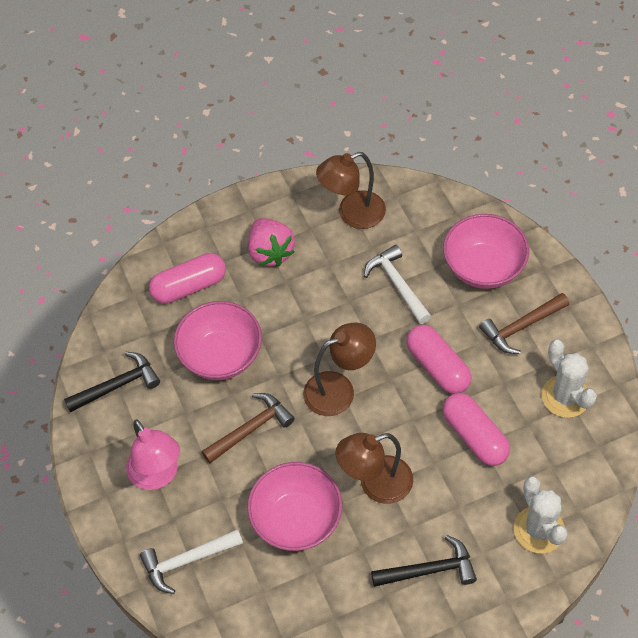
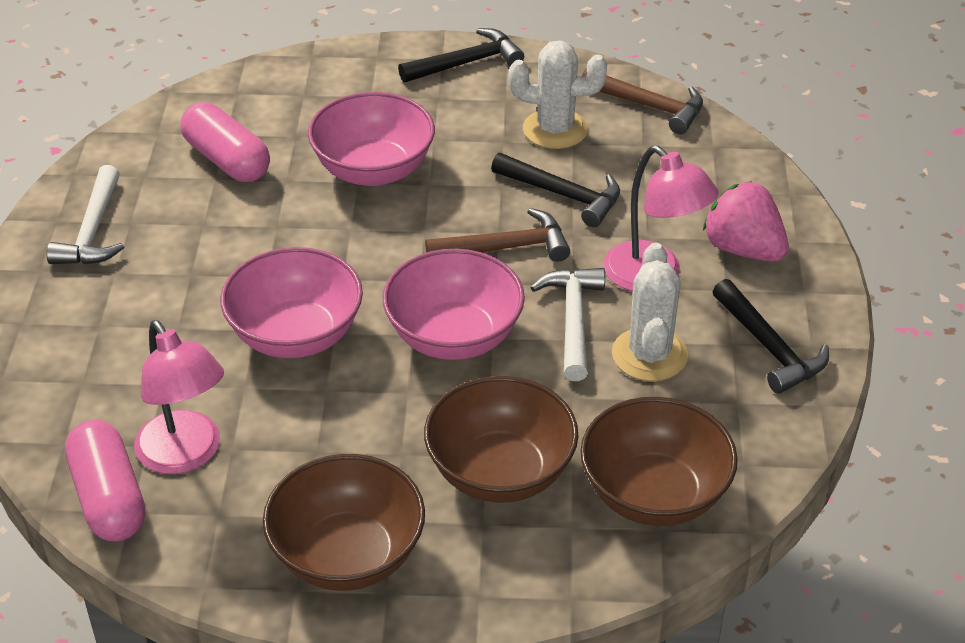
black hammer: 2 -> 3
brown bowl: 0 -> 3
brown lamp: 3 -> 0
pink capsule: 3 -> 2
pink lamp: 1 -> 2

